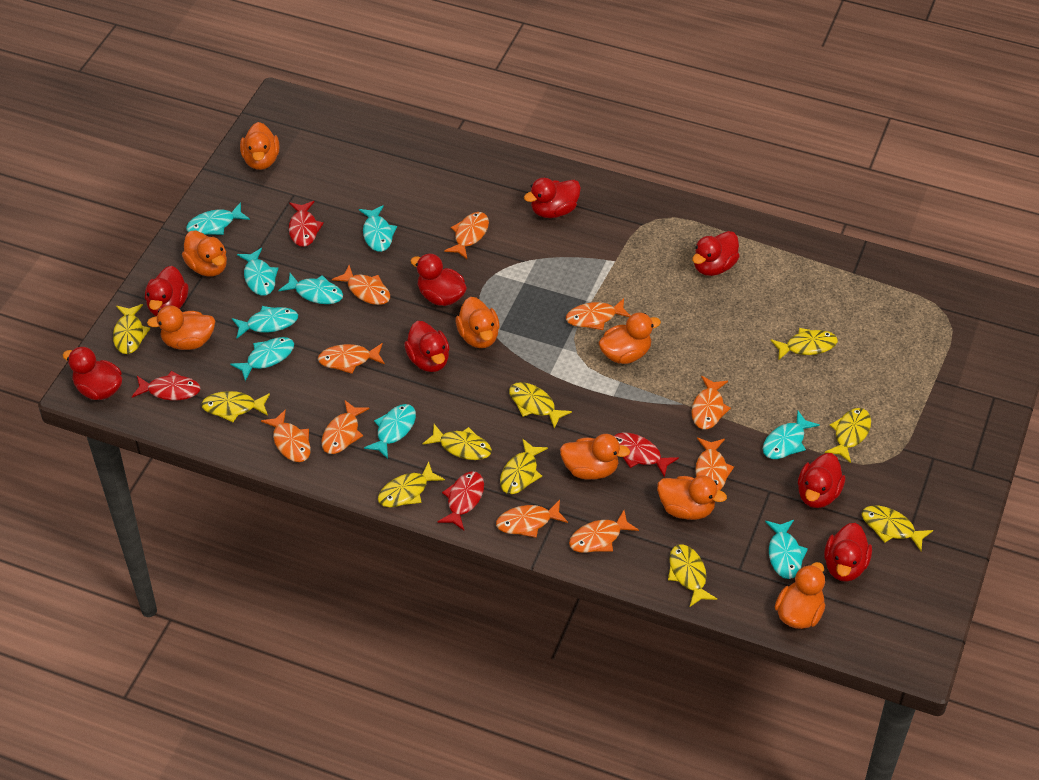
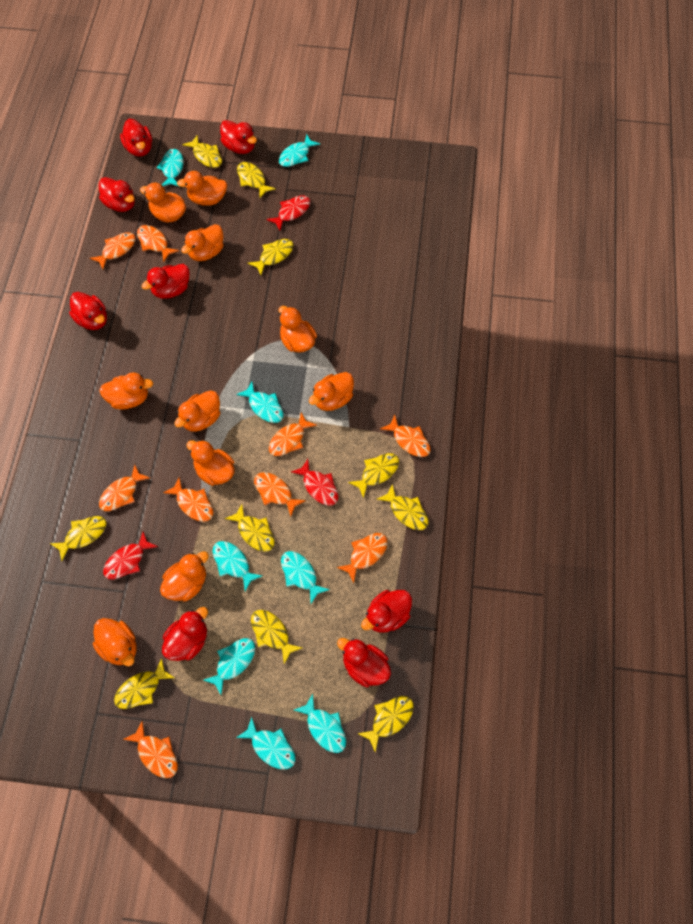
orange duck: 8 -> 10
orange fish: 10 -> 9
red fish: 4 -> 3
turquoise fish: 9 -> 8

